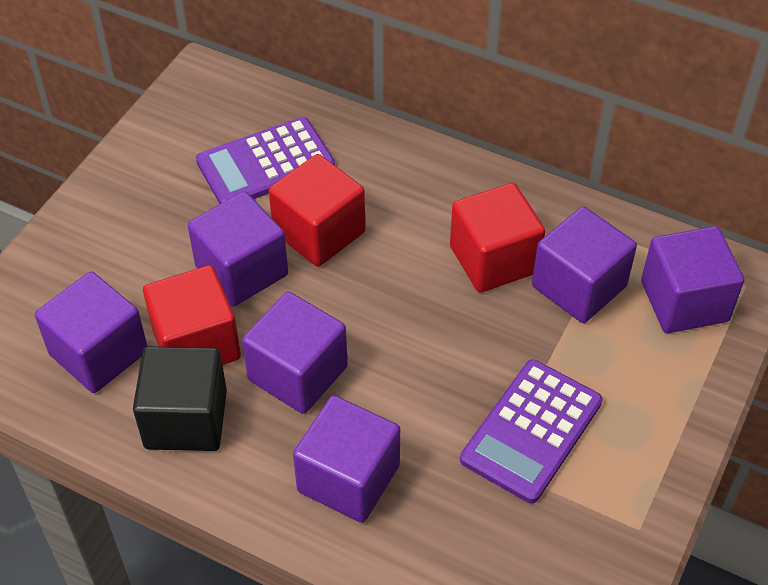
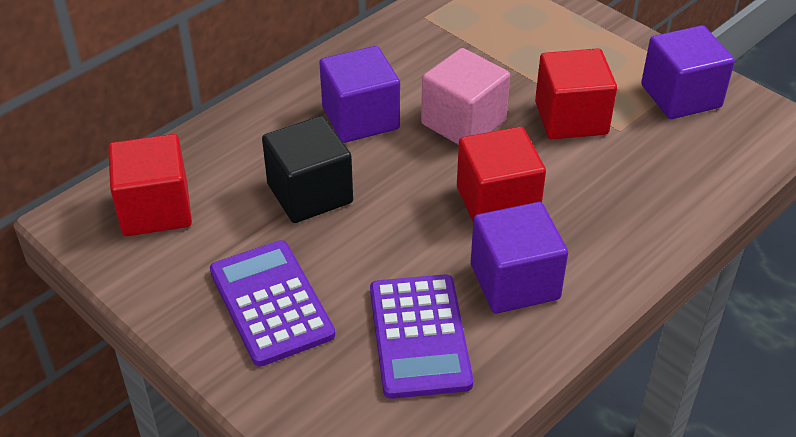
pink cube: 0 -> 1
purple cube: 6 -> 3

